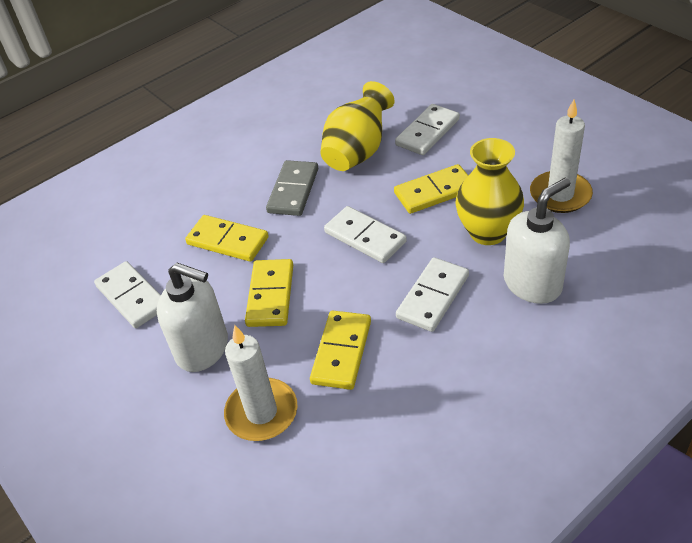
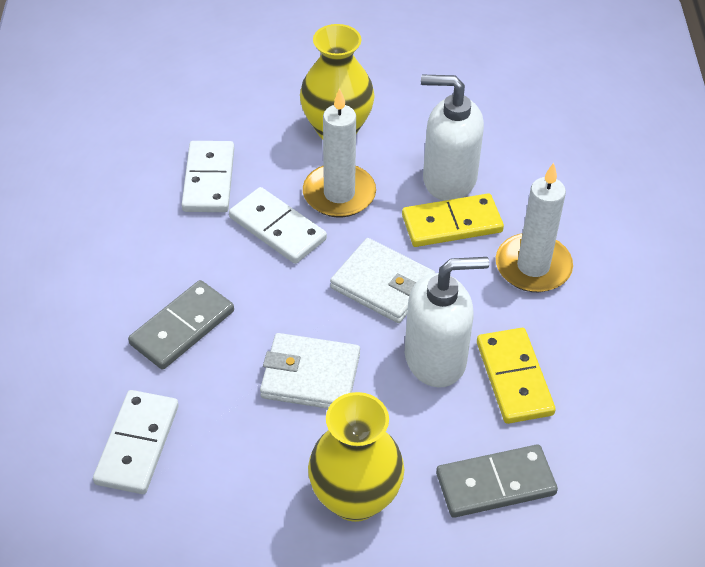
grey domino: 1 -> 2
white domino: 4 -> 3
white wallet: 0 -> 2
yellow domino: 4 -> 2

